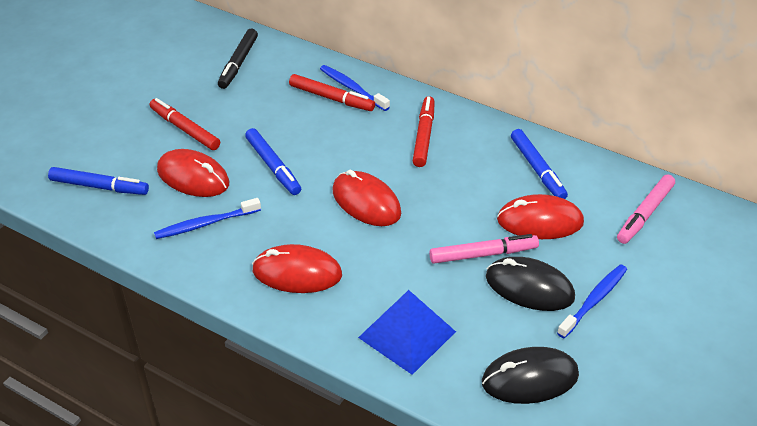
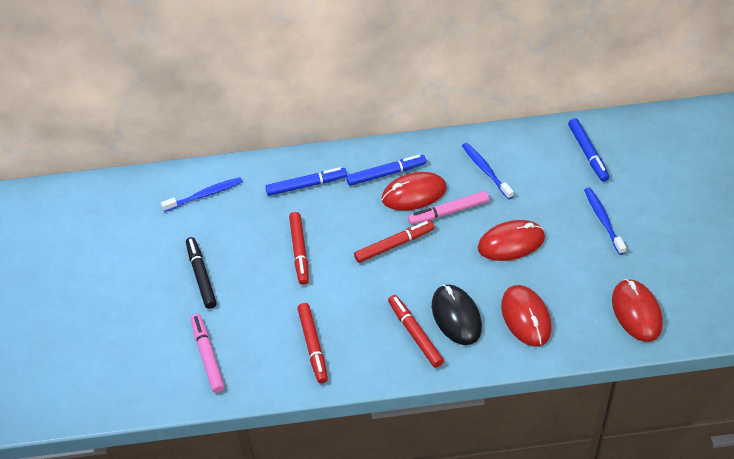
black mouse: 2 -> 1
blue pyramid: 1 -> 0
red marker: 3 -> 4

